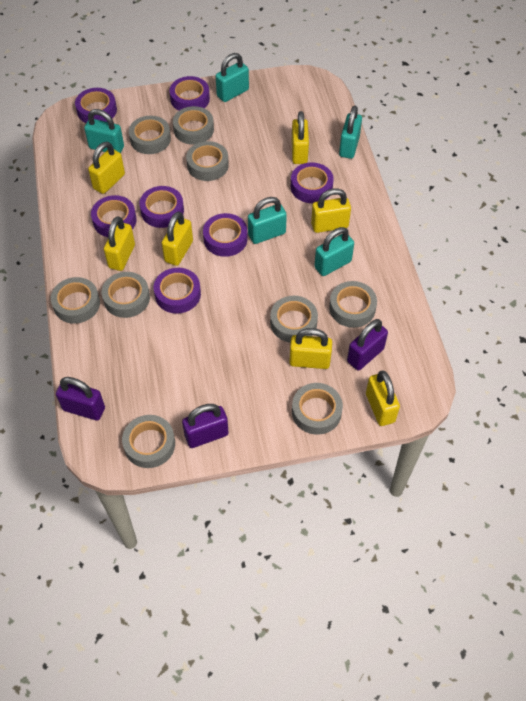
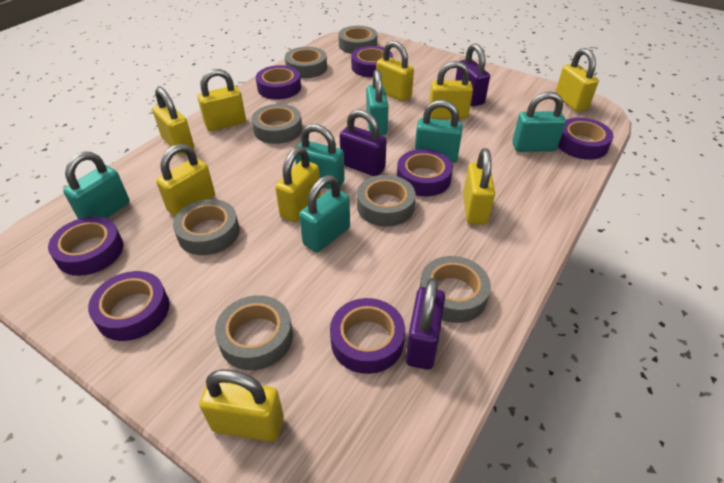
grey tape: 9 -> 7
turquoise padlock: 5 -> 6
yellow padlock: 7 -> 9

